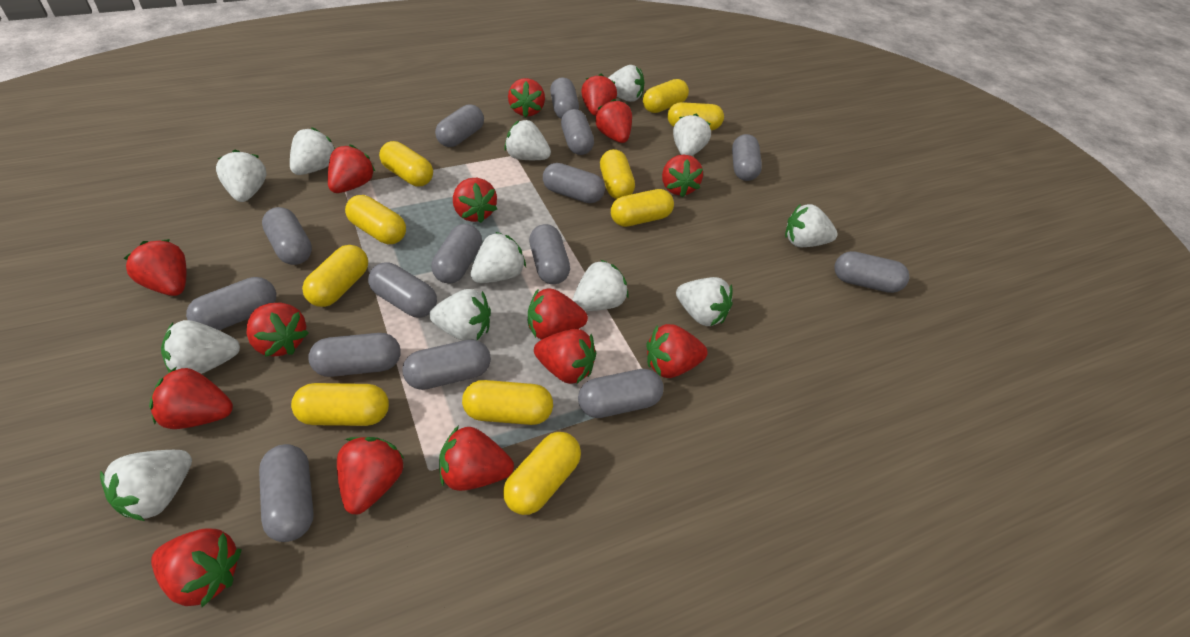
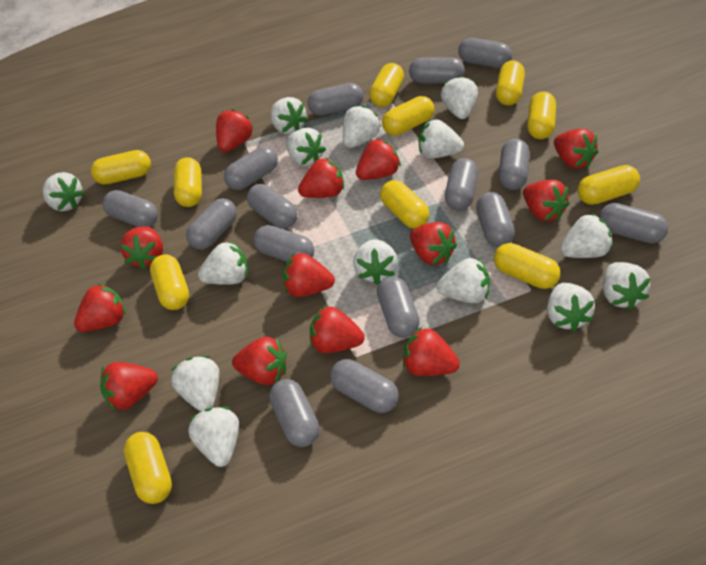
red strawberry: 15 -> 13
white strawberry: 12 -> 14
yellow capsule: 10 -> 11

